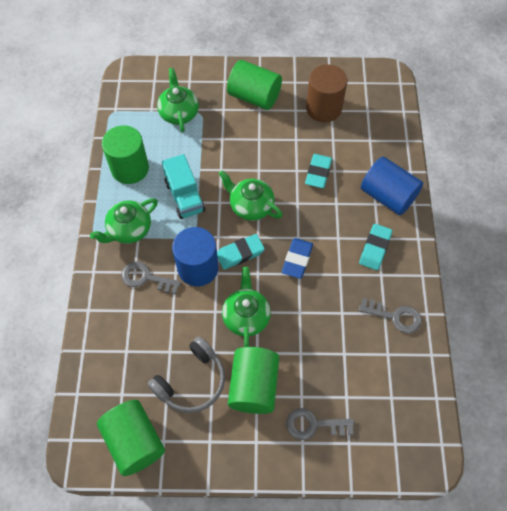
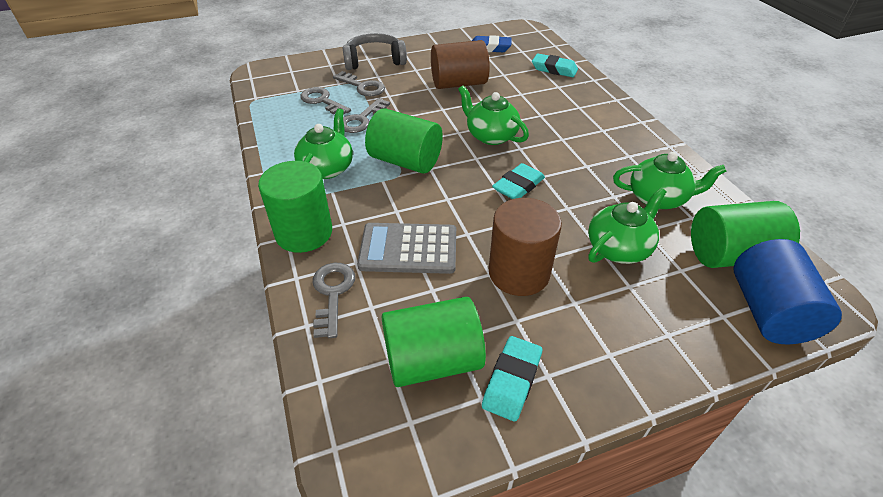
blue cylinder: 2 -> 1
brown cylinder: 1 -> 2
grey calculator: 0 -> 1
grey key: 3 -> 4
turquoise truck: 1 -> 0

